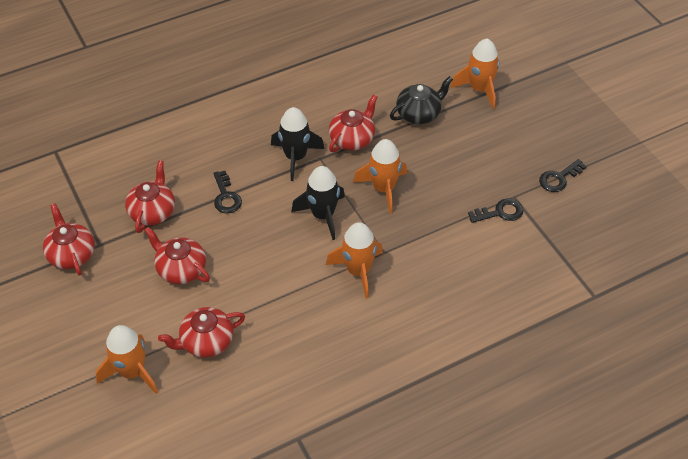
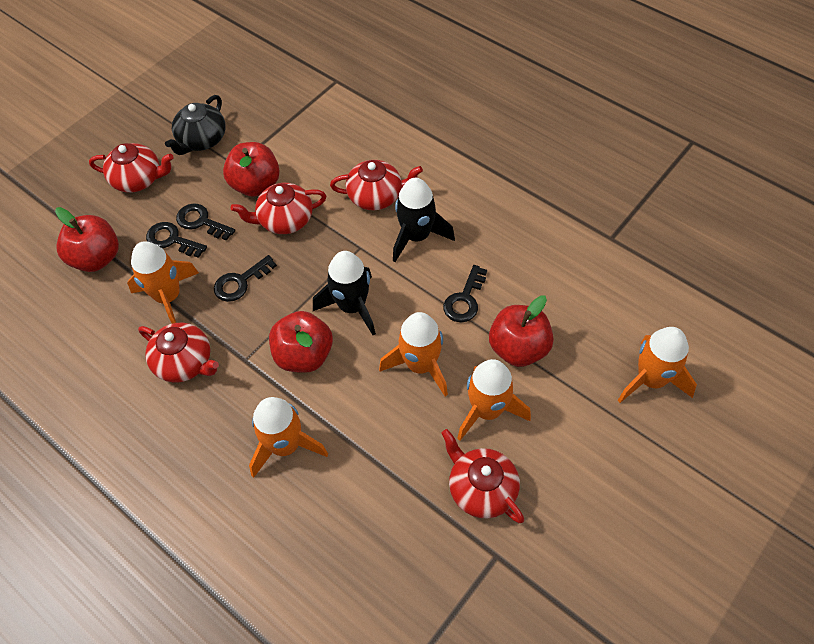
black key: 3 -> 4
orange rocket: 4 -> 5
red apple: 0 -> 4

